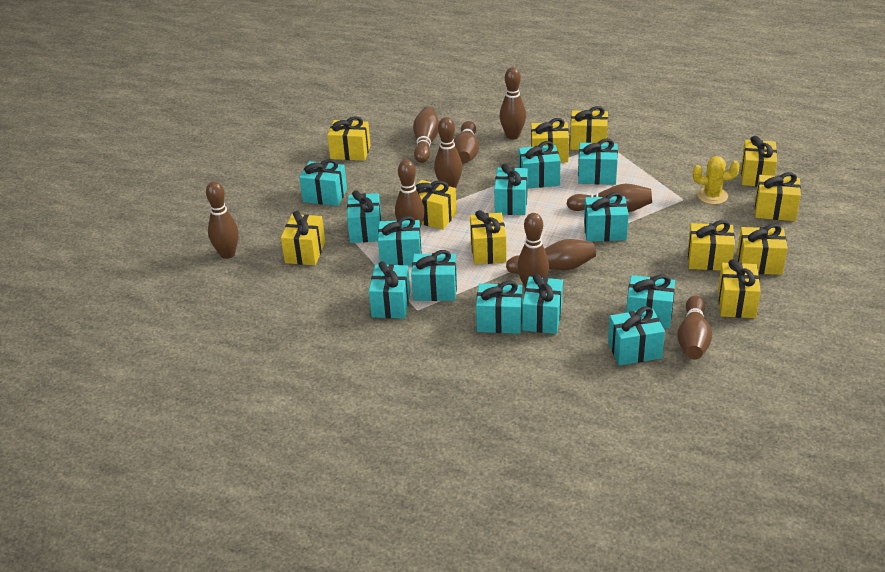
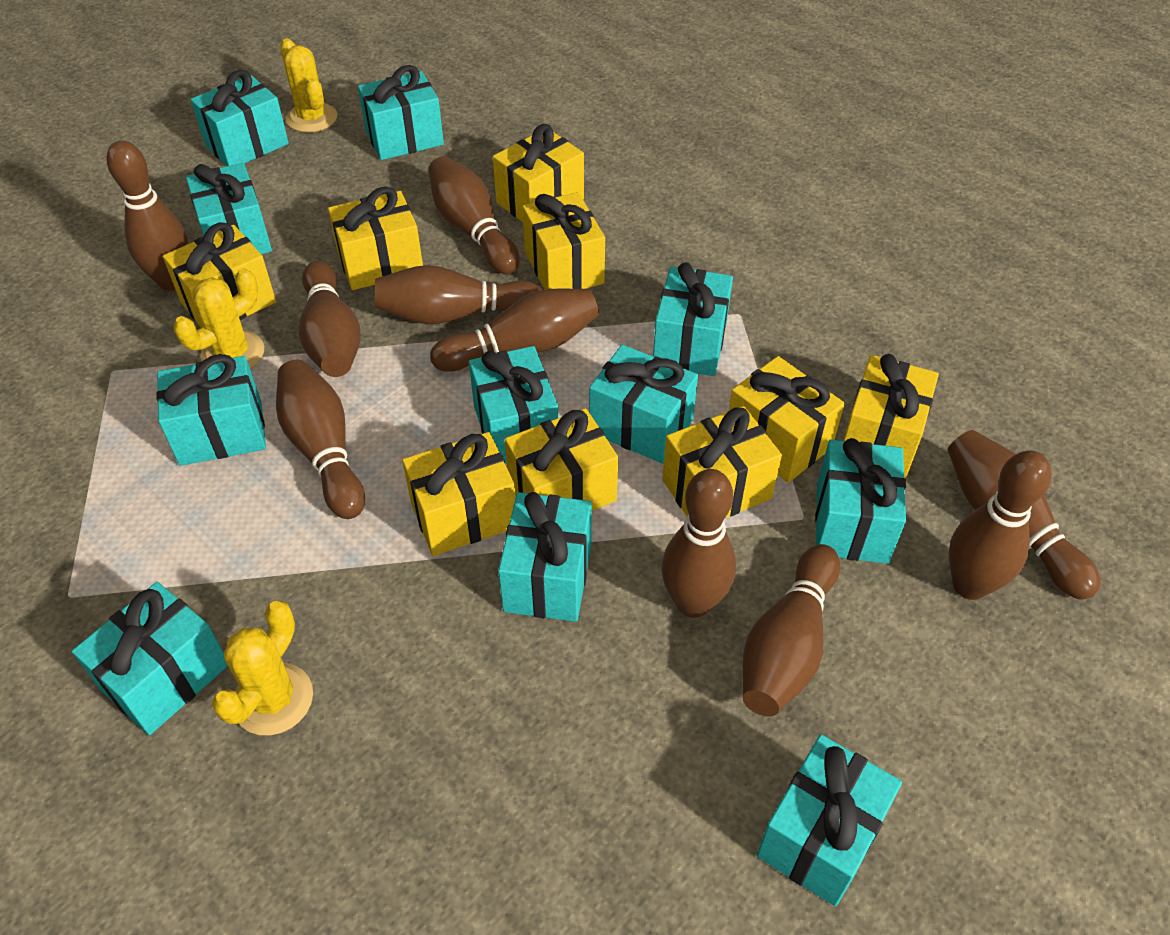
turquoise gift: 13 -> 11
yellow cactus: 1 -> 3
yellow gift: 11 -> 9

